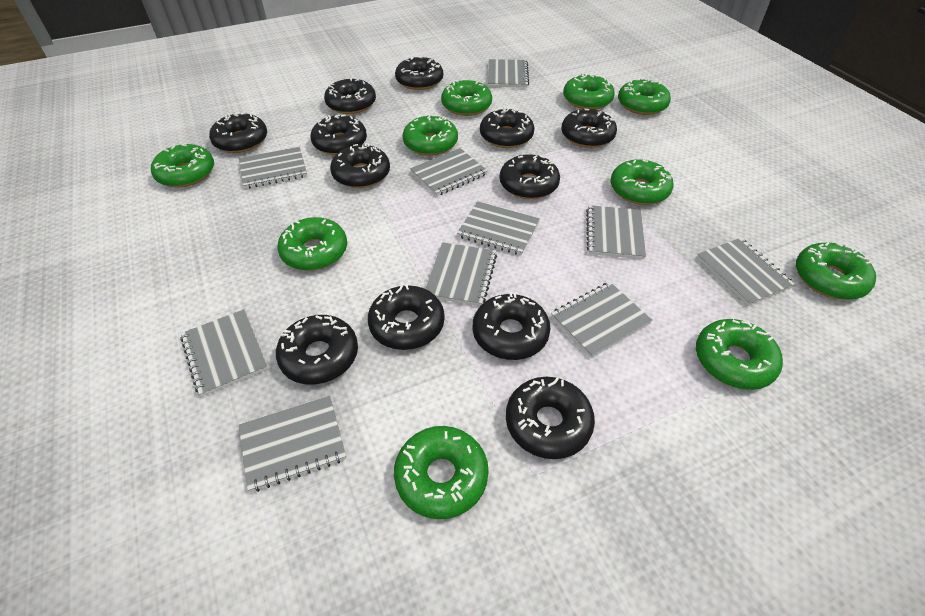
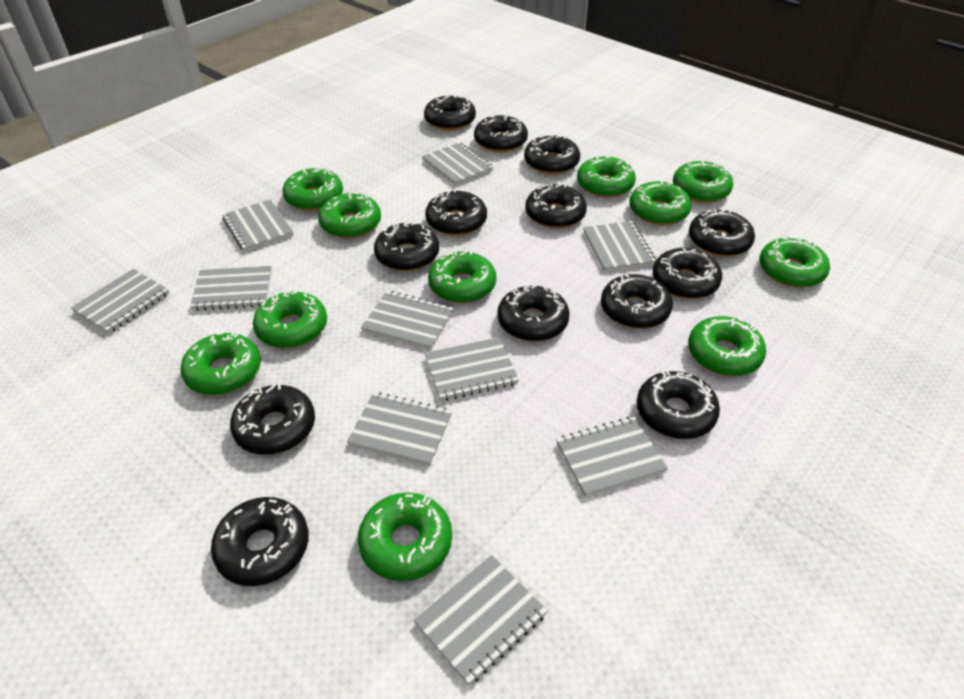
black donut: 12 -> 13
green donut: 10 -> 11

